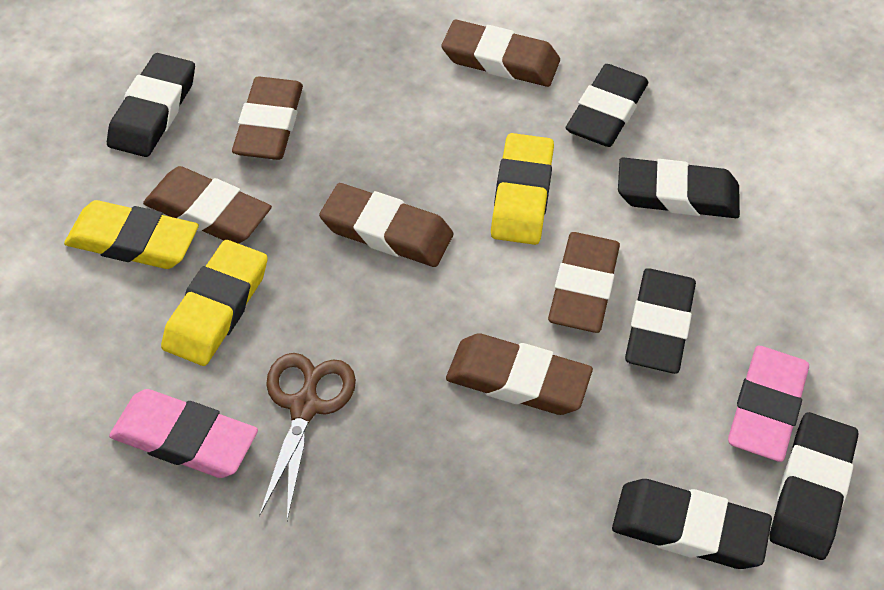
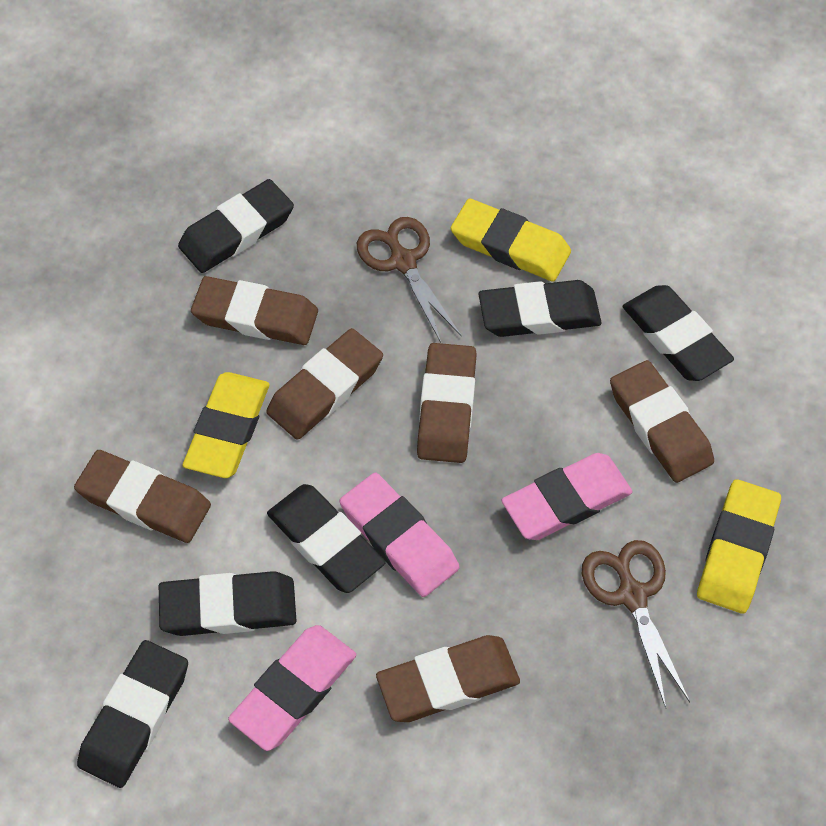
brown scissors: 1 -> 2
pink eraser: 2 -> 3

